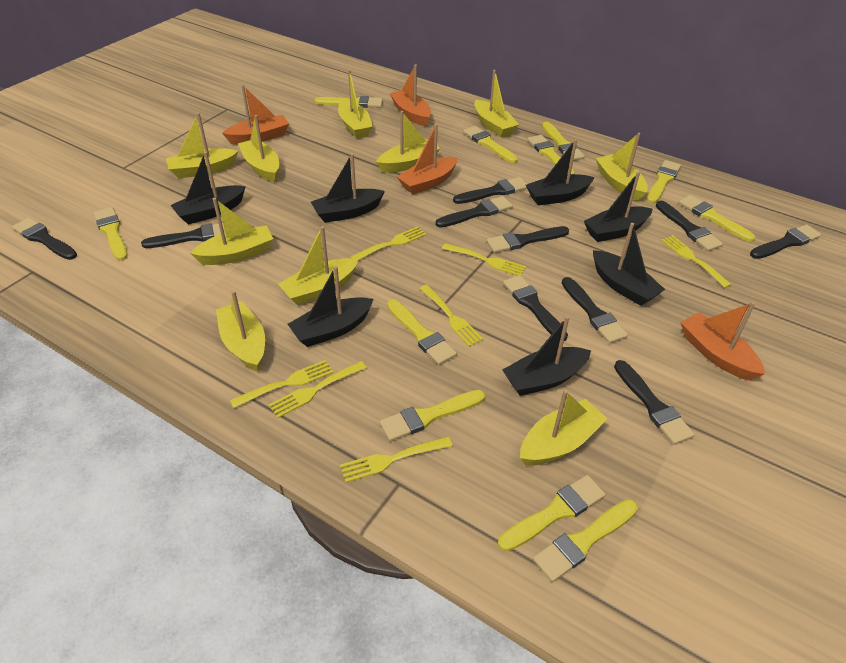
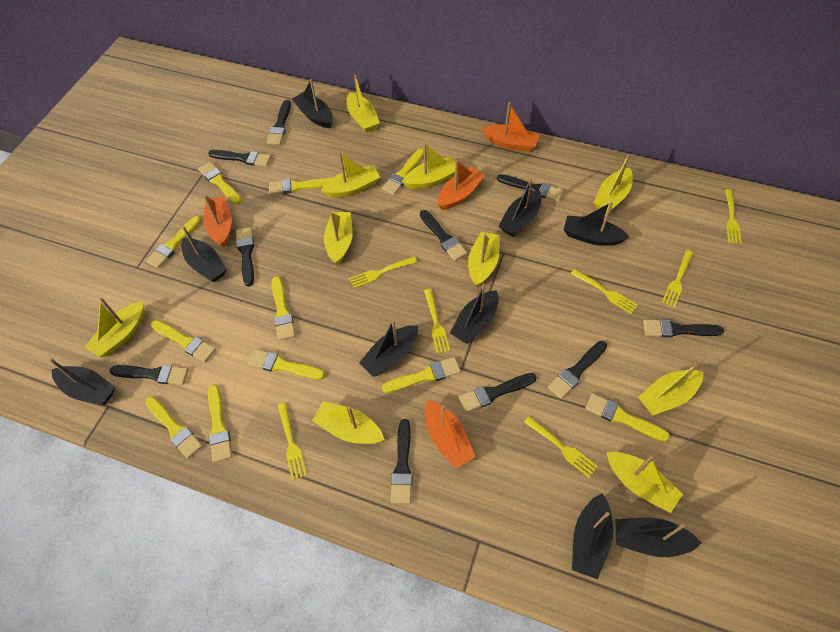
black boat: 7 -> 9

